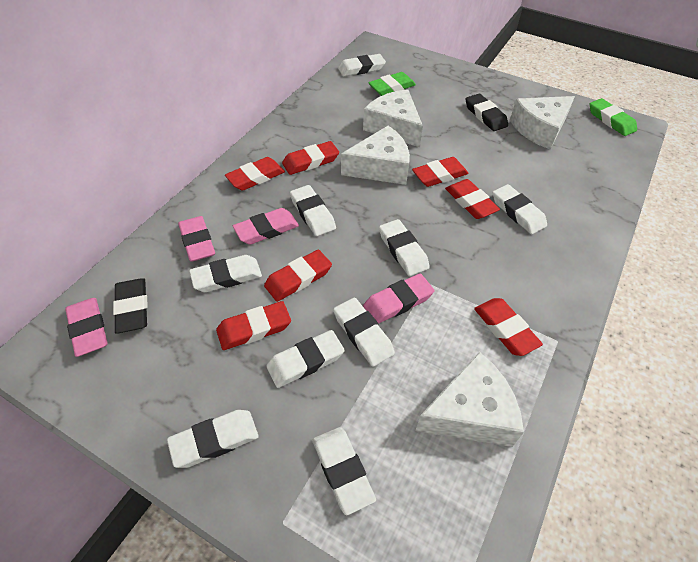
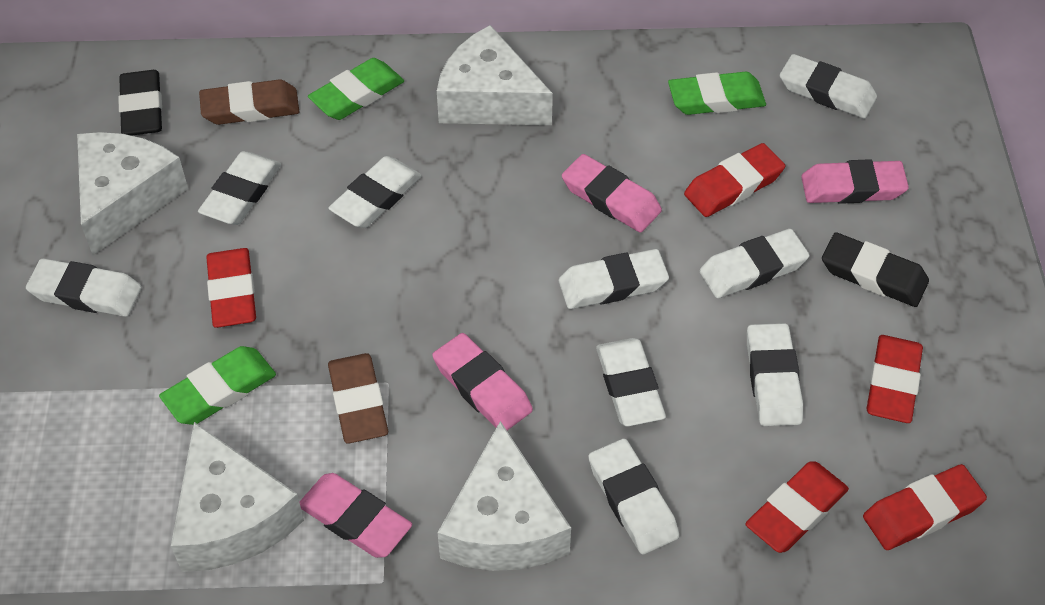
brown eraser: 0 -> 2
green eraser: 2 -> 3
red eraser: 7 -> 5

